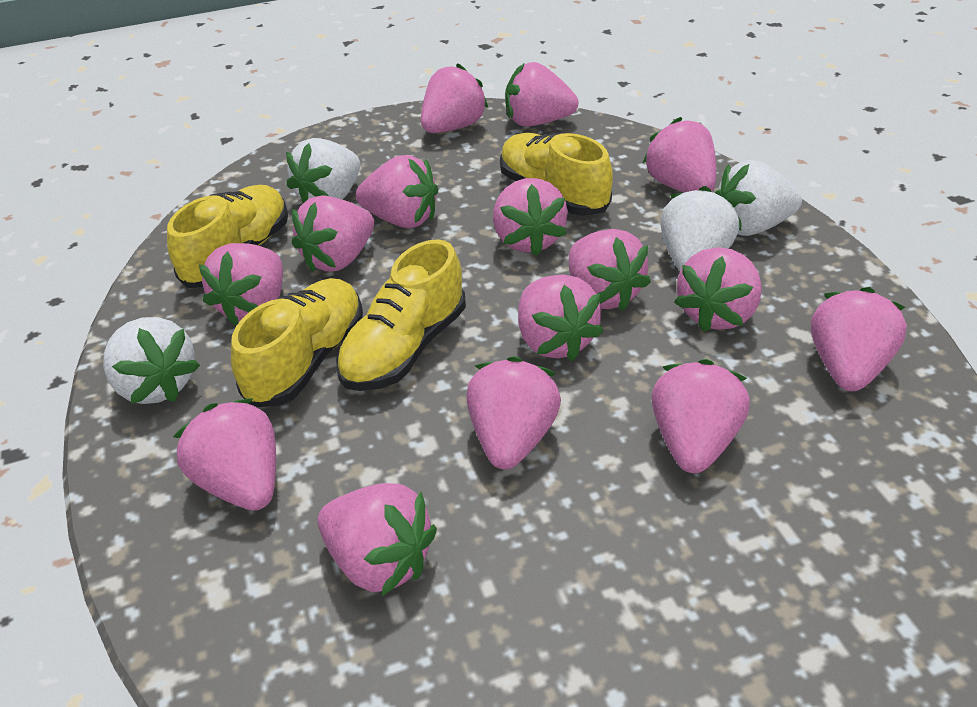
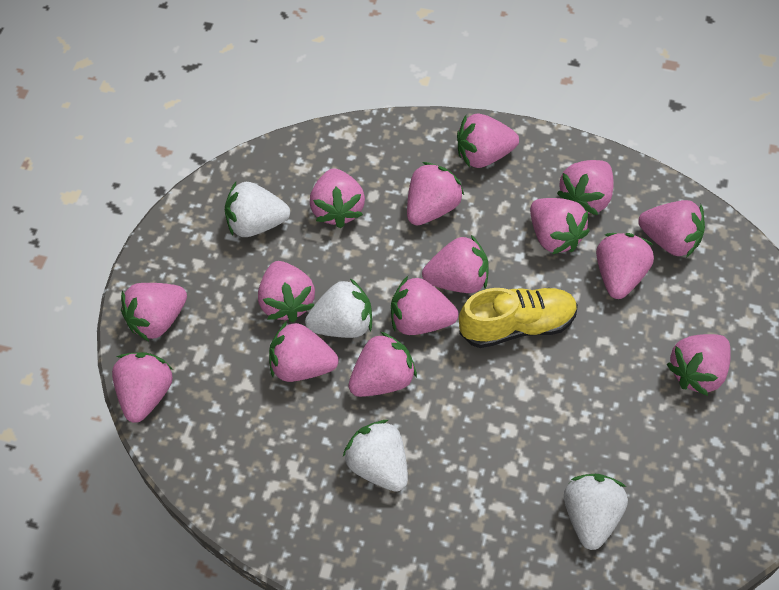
yellow shoe: 4 -> 1

